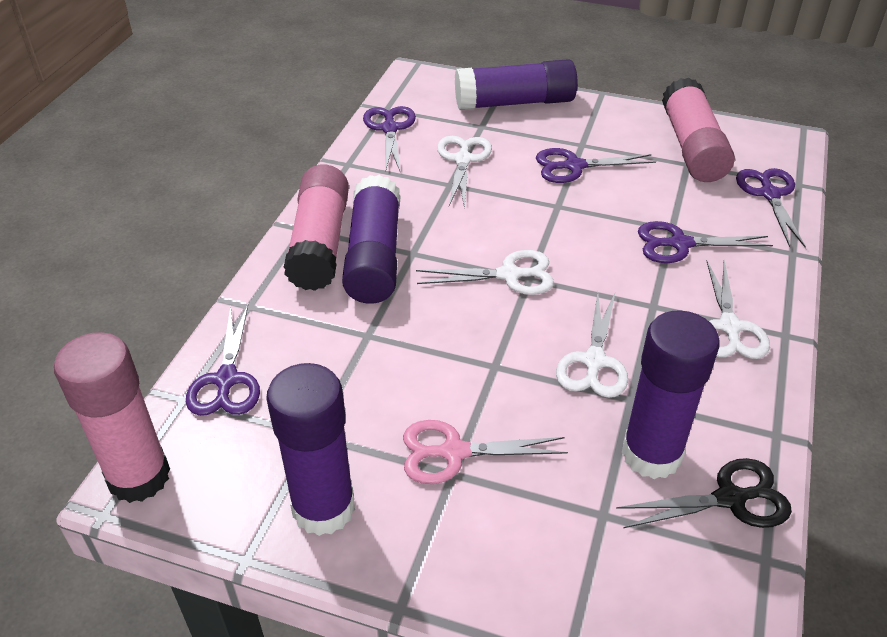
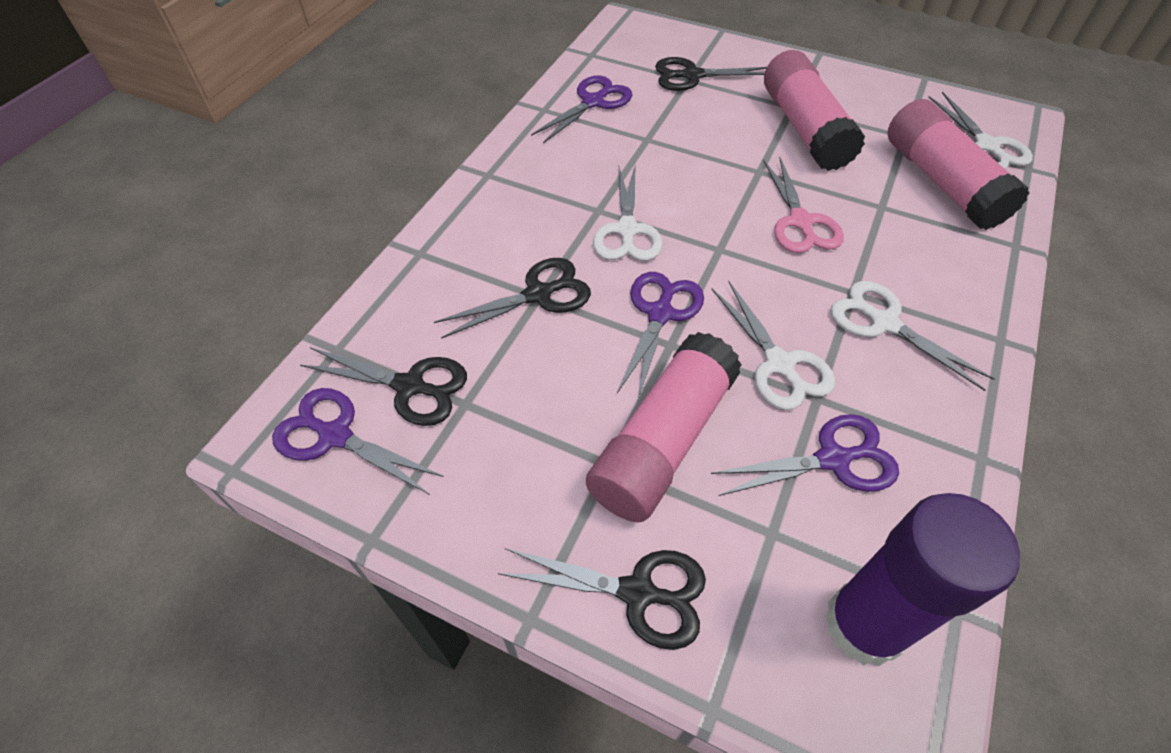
black scissors: 1 -> 4
purple glue stick: 4 -> 1
purple scissors: 5 -> 4

